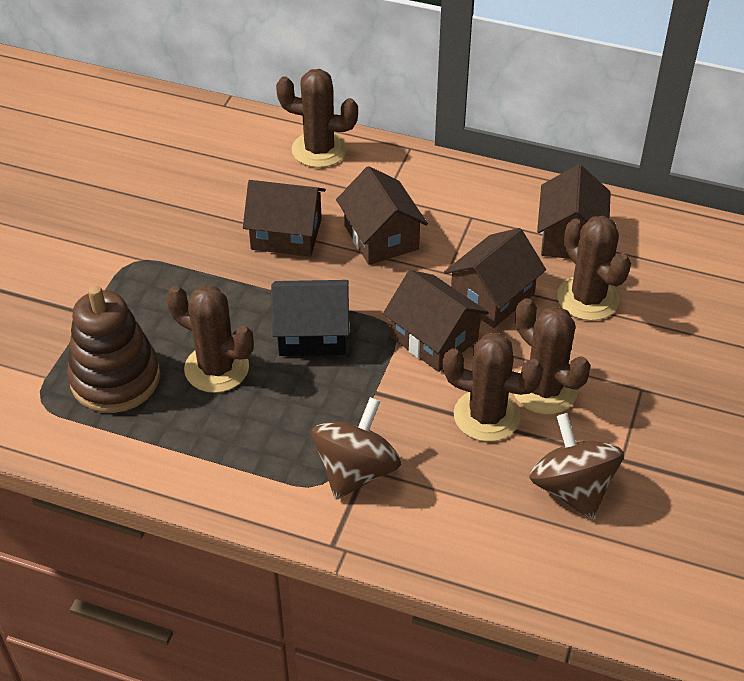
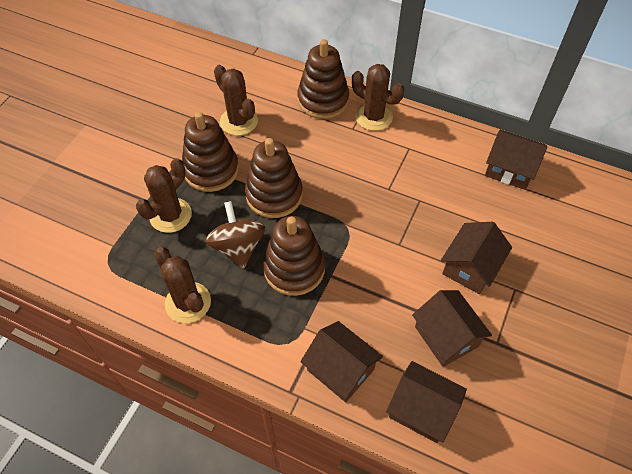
black house: 1 -> 0
brown cactus: 5 -> 4
brown spinning top: 2 -> 1
brown stacking toy: 1 -> 4

